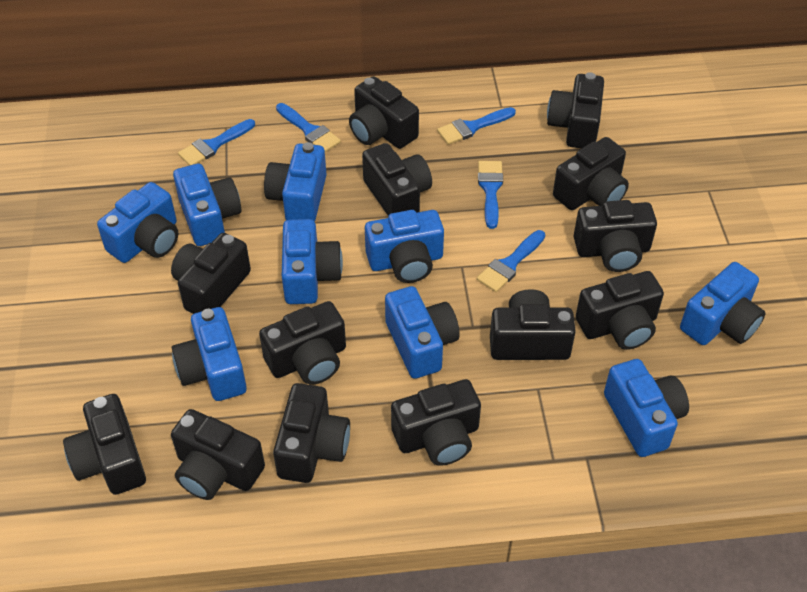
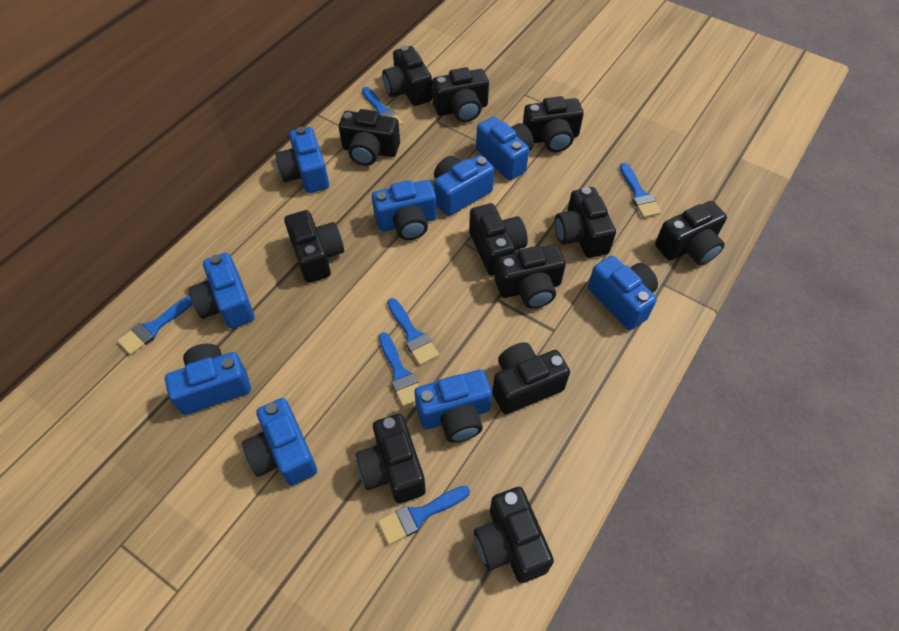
black camera: 13 -> 12
blue brush: 5 -> 6

